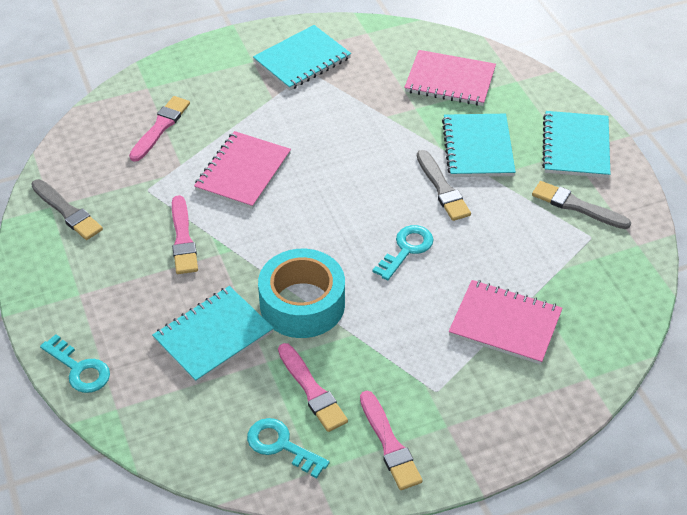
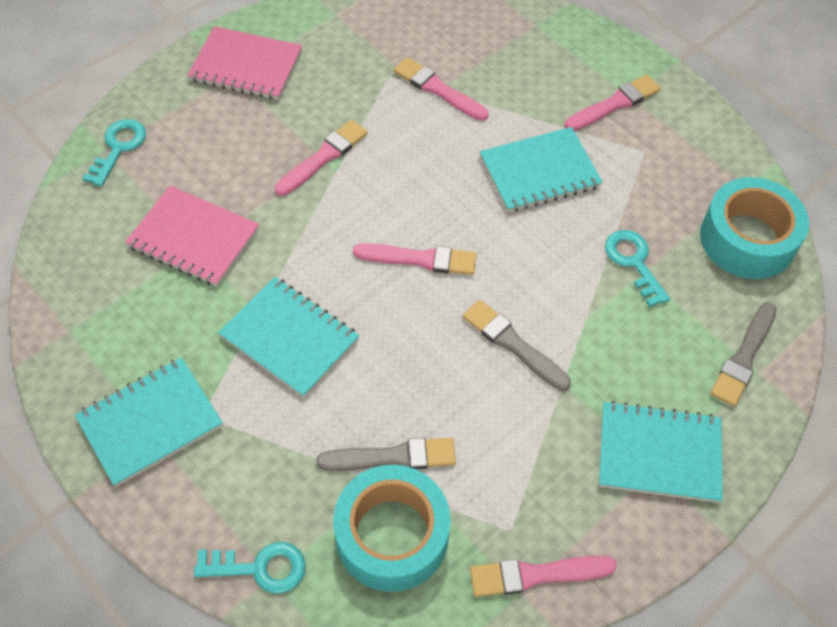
pink brush: 4 -> 5
pink notebook: 3 -> 2
turquoise tape: 1 -> 2

